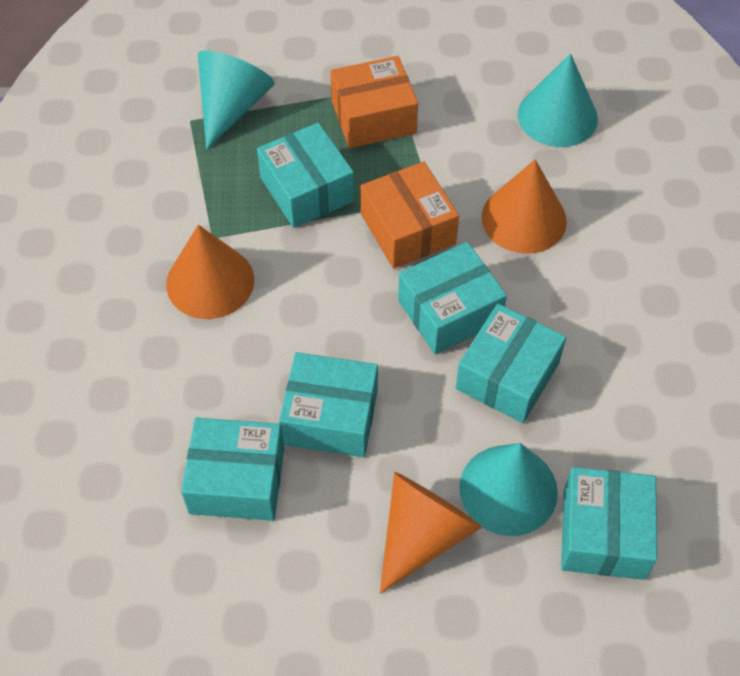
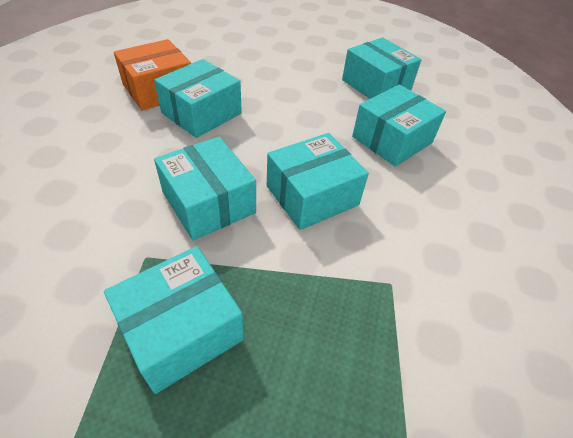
orange box: 2 -> 1
orange cone: 3 -> 0
turquoise cone: 3 -> 0

